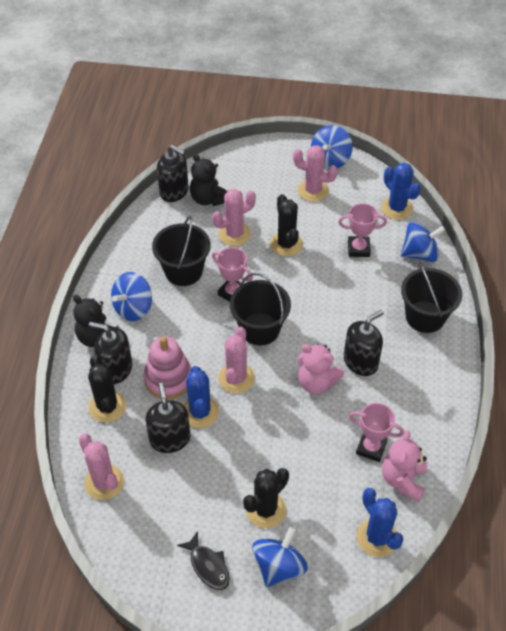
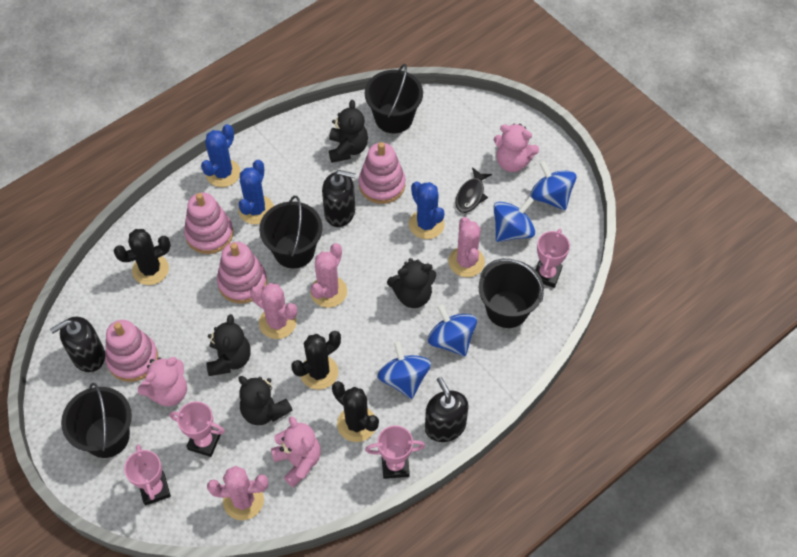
black bucket: 3 -> 4
black soap dispenser: 4 -> 3
black teddy bear: 2 -> 4
pink stacking toy: 1 -> 4
pink teddy bear: 2 -> 3
pink trophy: 3 -> 4

